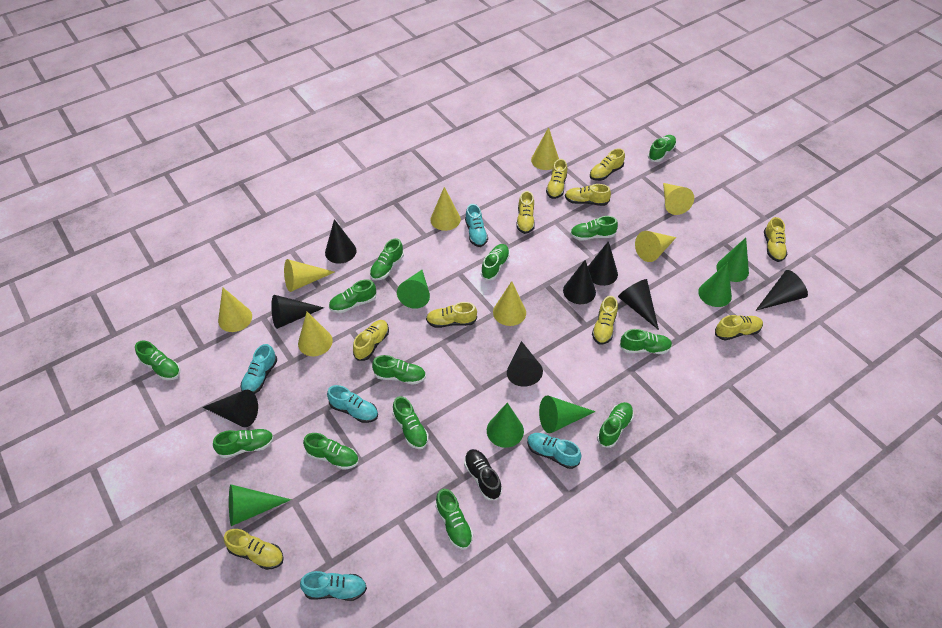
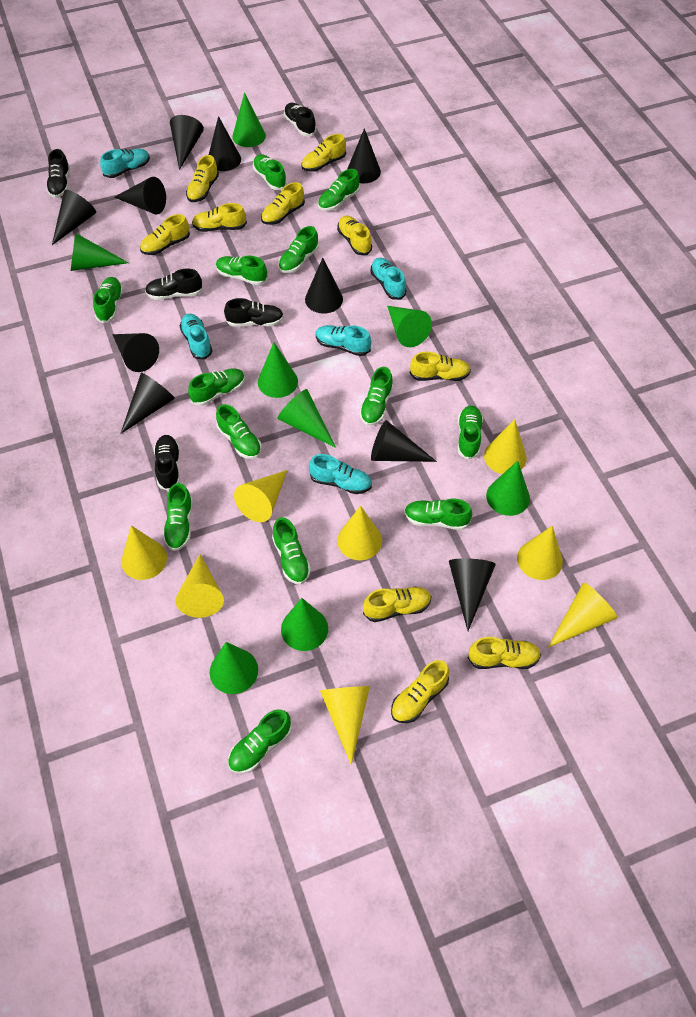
black cone: 8 -> 10
black shoe: 1 -> 5
green cone: 6 -> 8

